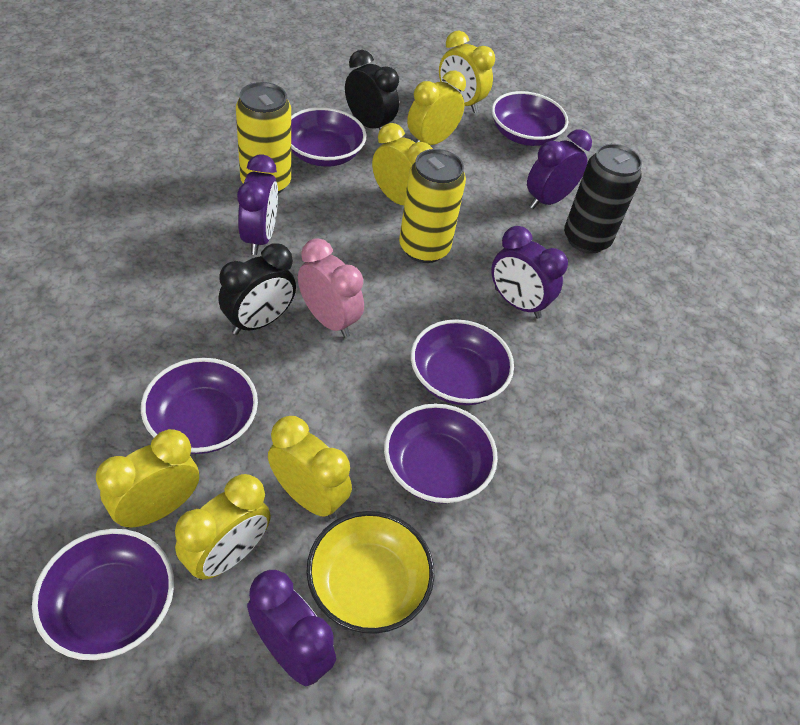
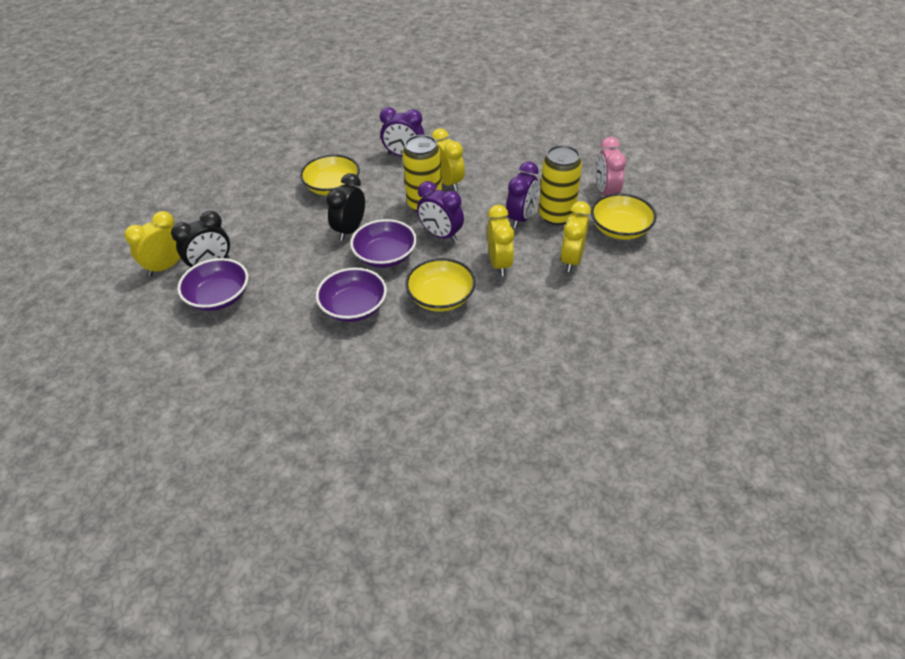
black can: 1 -> 0
purple bowl: 6 -> 3
purple clock: 4 -> 3
yellow bowl: 1 -> 3
yellow clock: 6 -> 4

